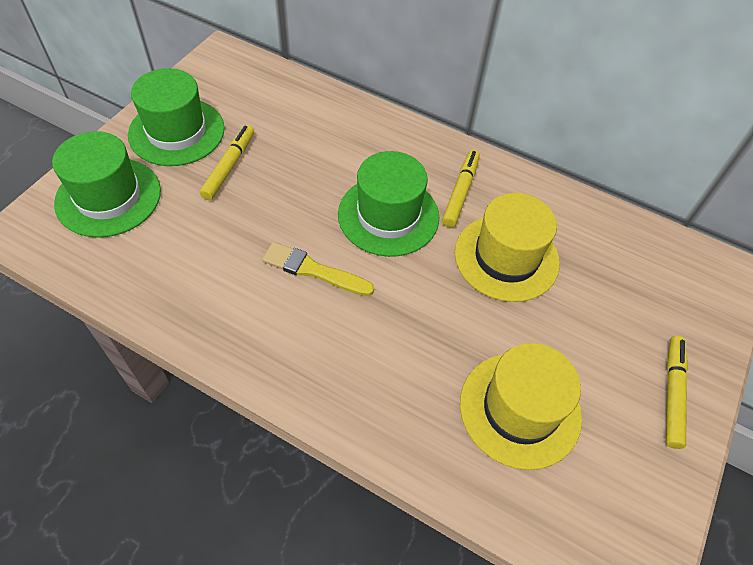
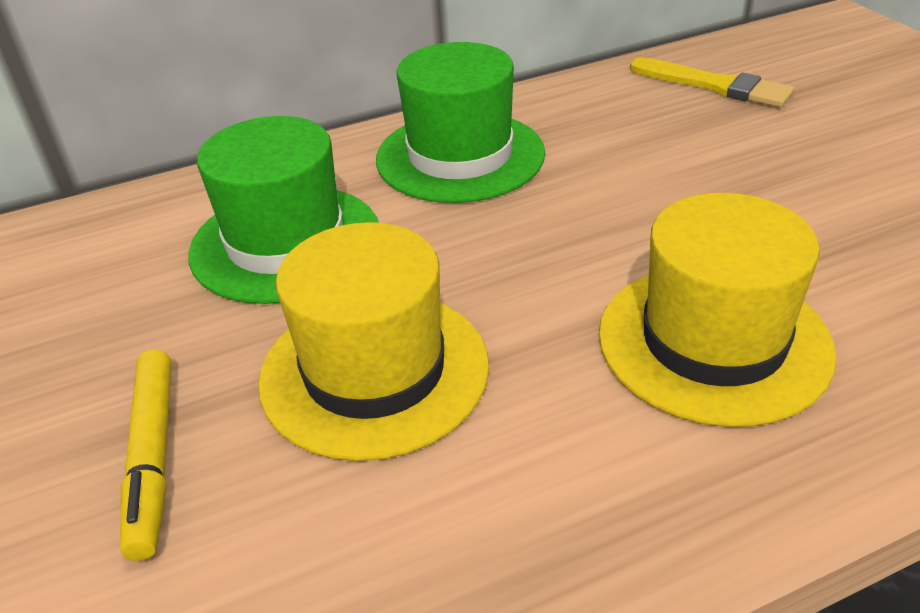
green hat: 3 -> 2
yellow marker: 3 -> 1

